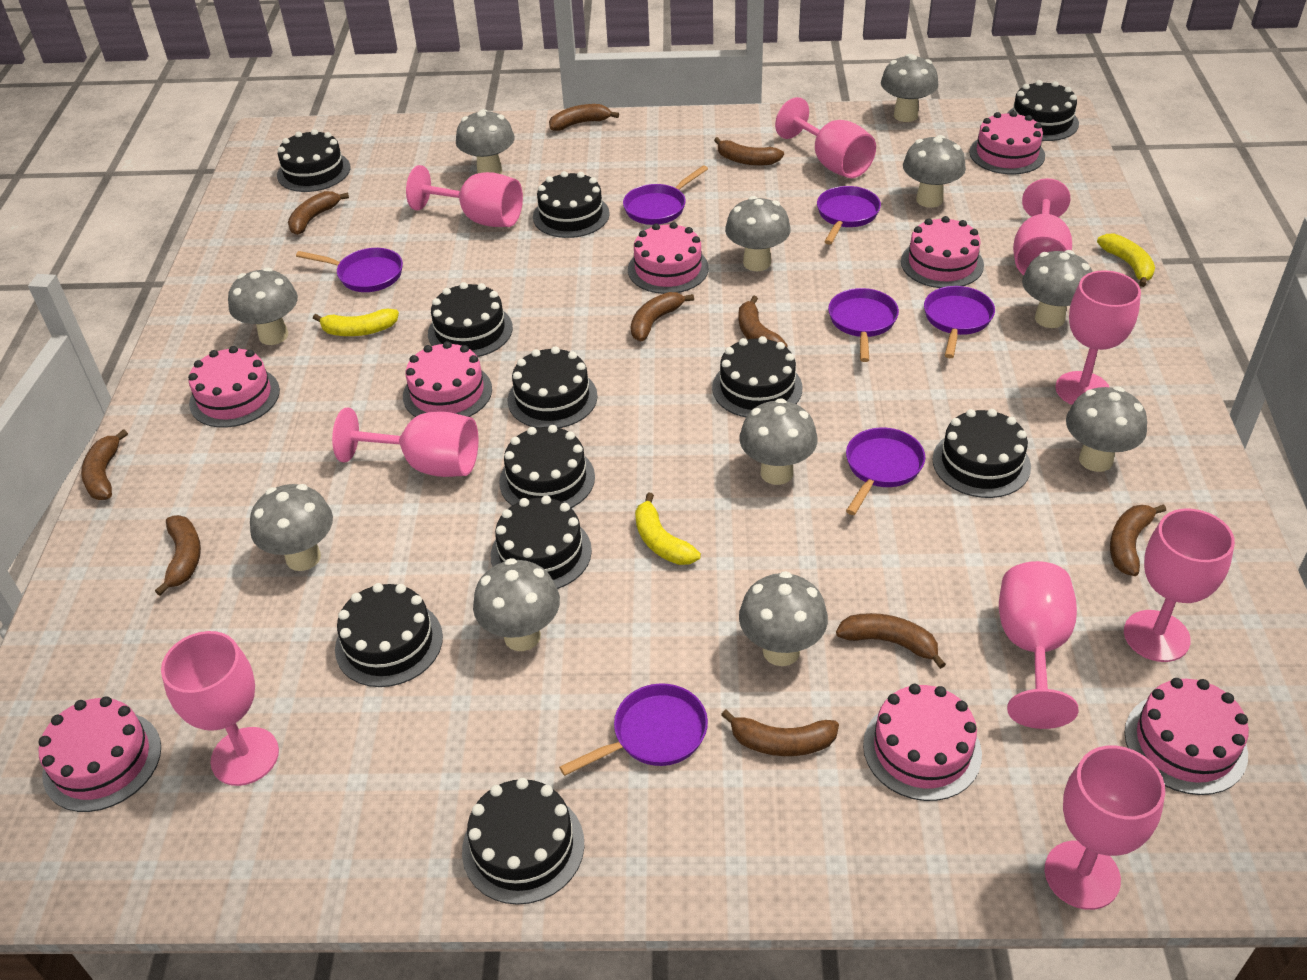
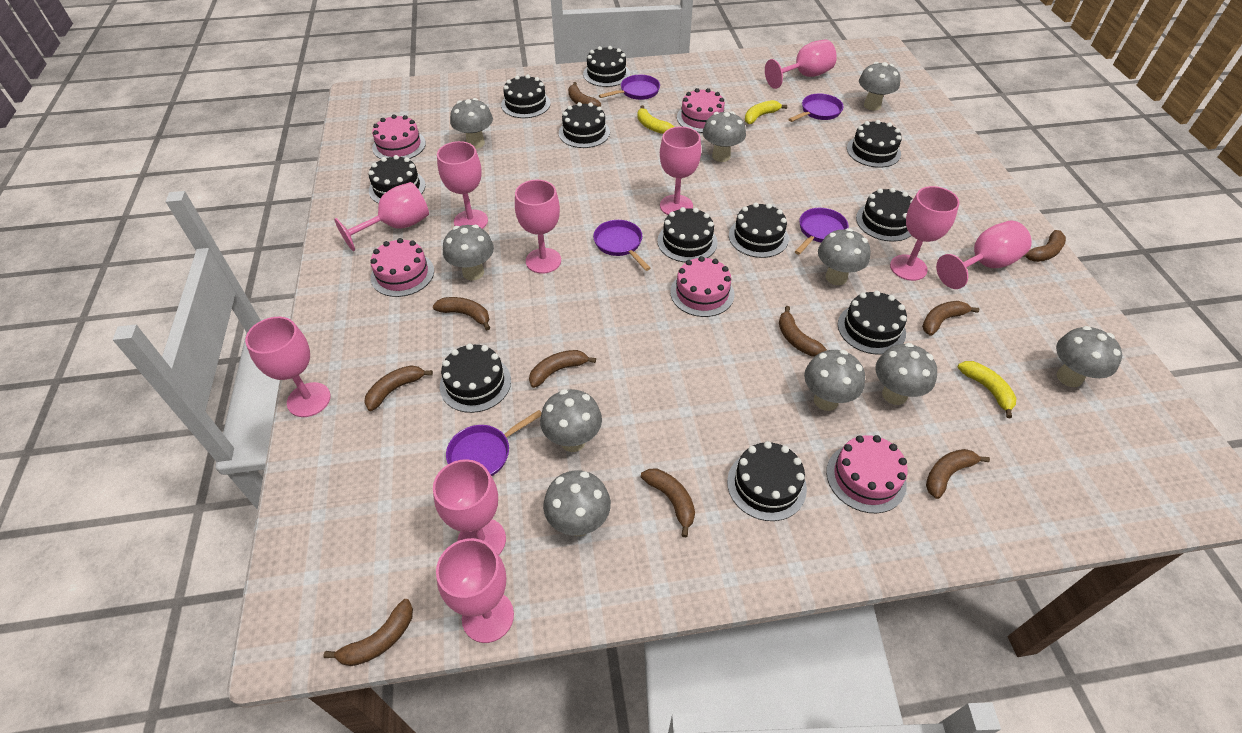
grey mushroom: 11 -> 10
pink cake: 8 -> 5
pink goblet: 9 -> 10
purple pan: 7 -> 5

